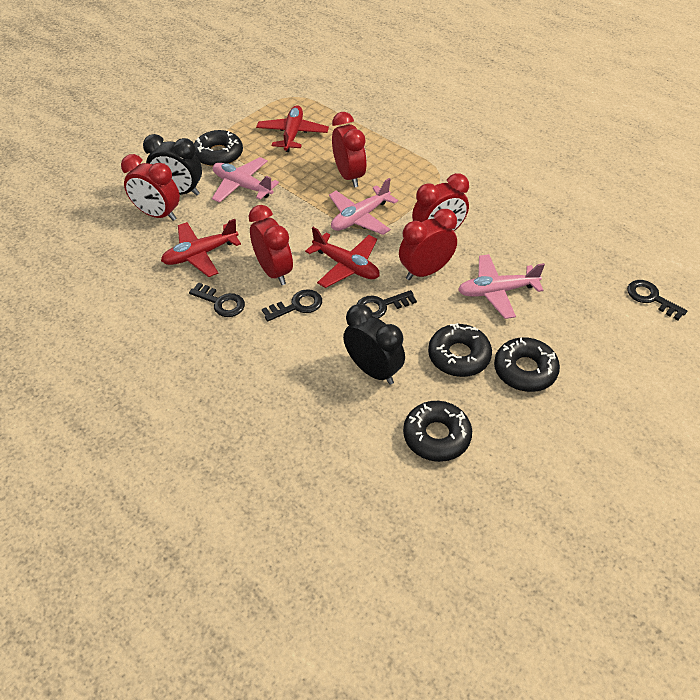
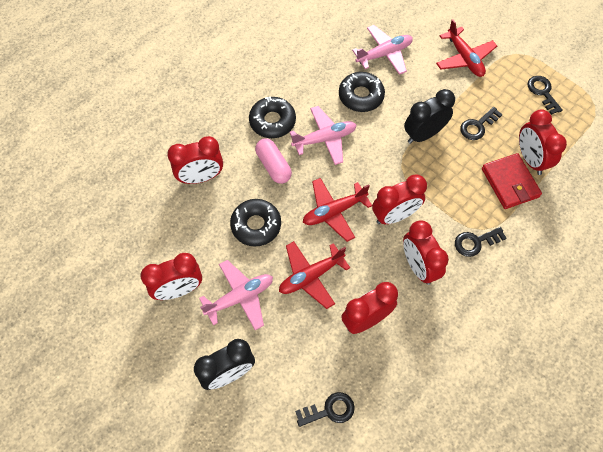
black donut: 4 -> 3
pink capsule: 0 -> 1
red clock: 5 -> 6
red wallet: 0 -> 1

